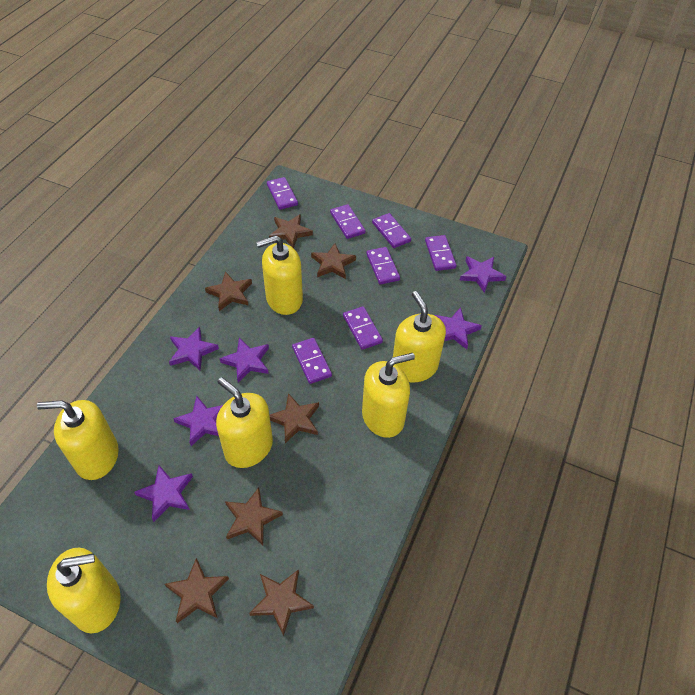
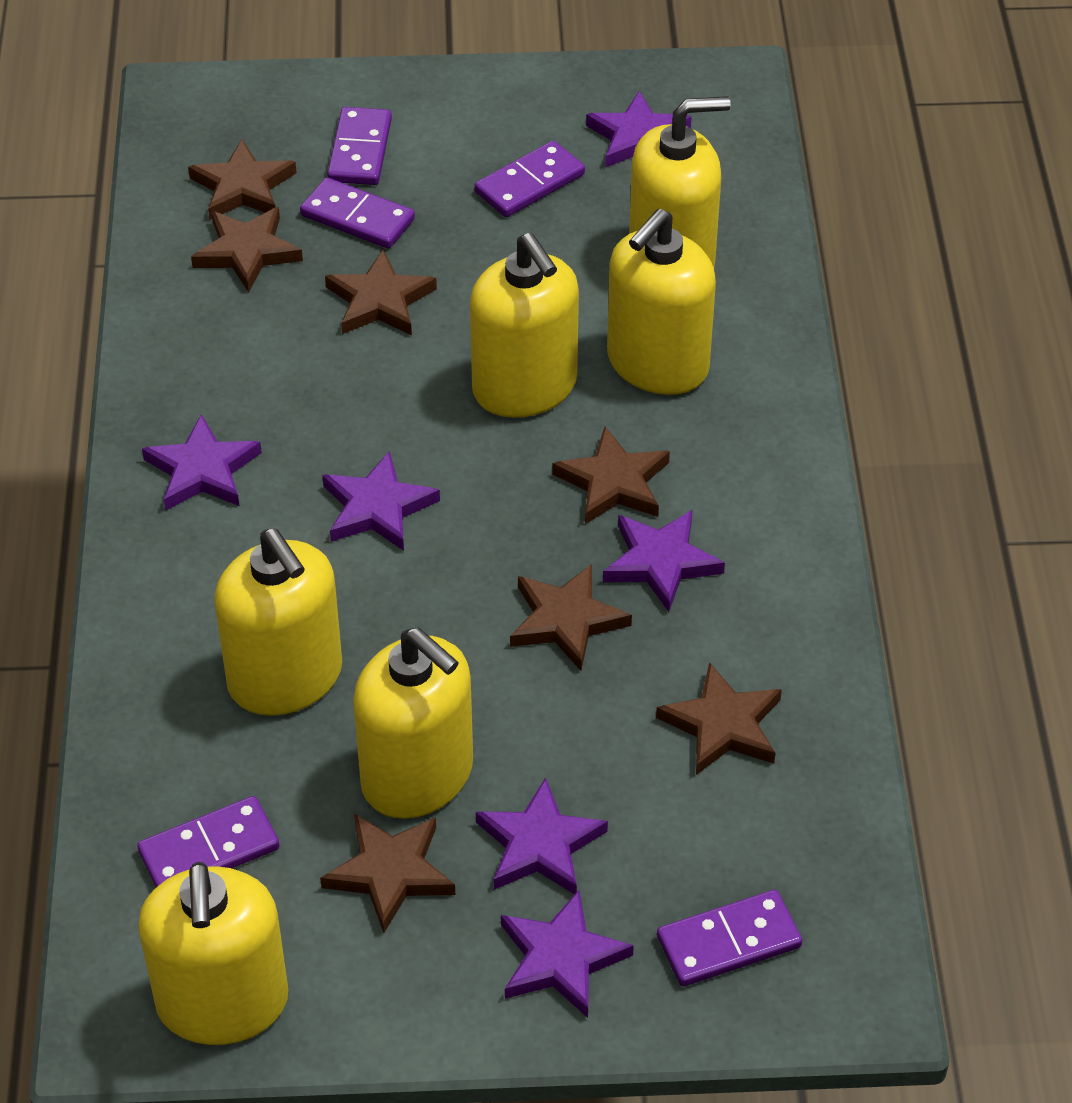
purple domino: 7 -> 5

